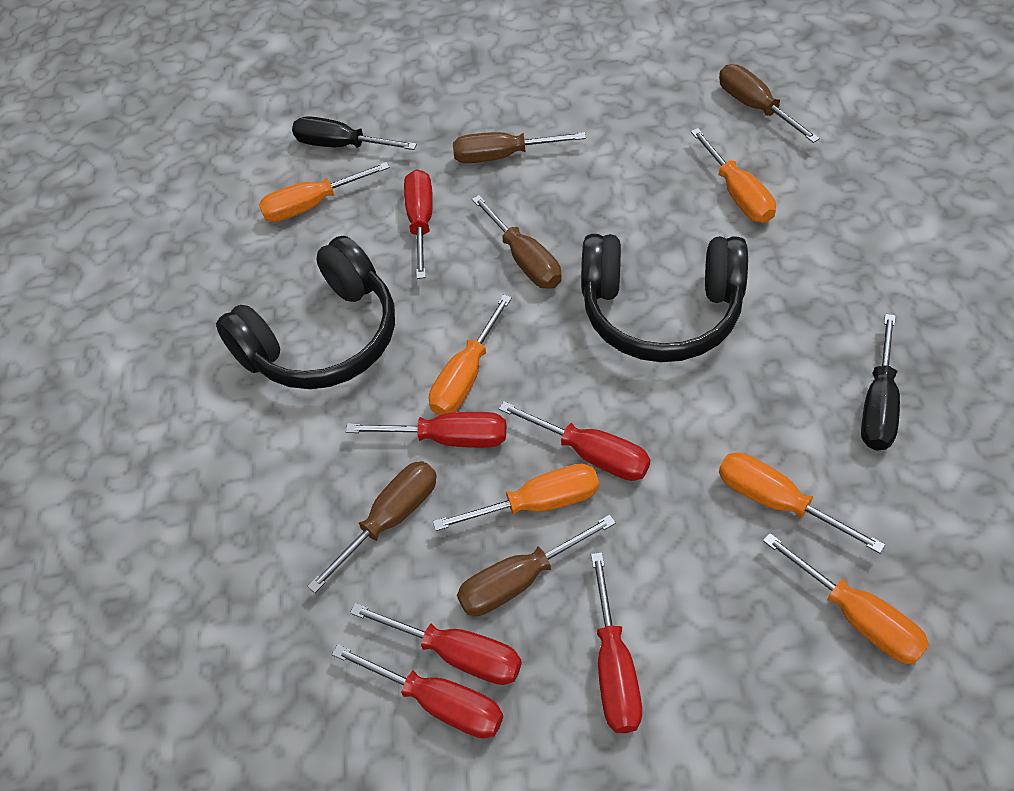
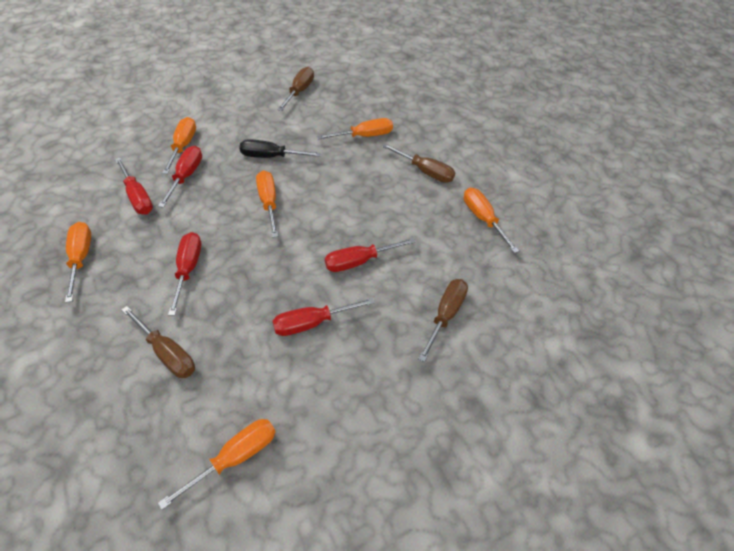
black headphones: 2 -> 0
black screwdriver: 2 -> 1
brown screwdriver: 5 -> 4
red screwdriver: 6 -> 5

